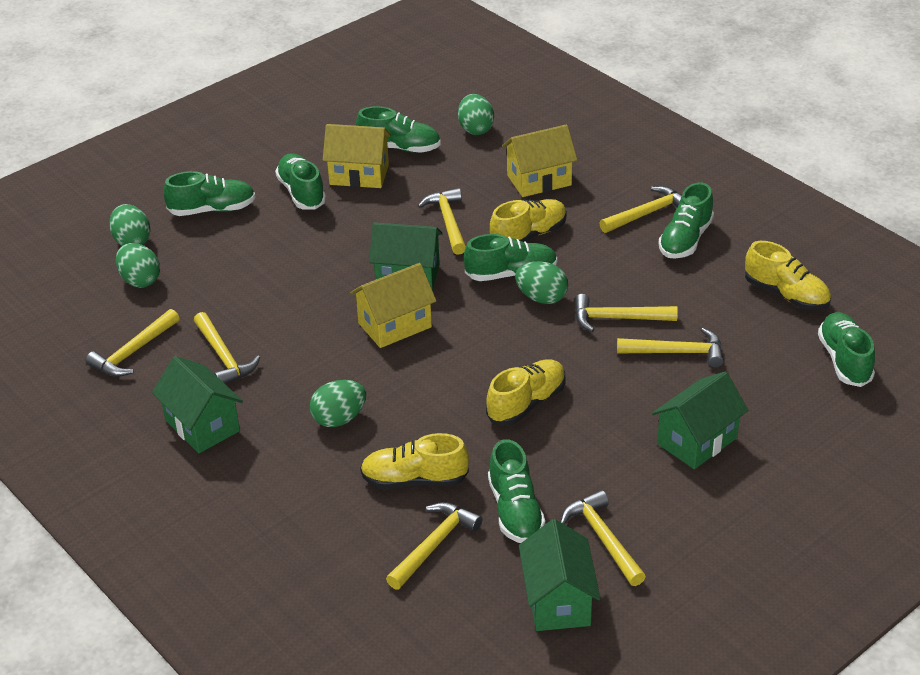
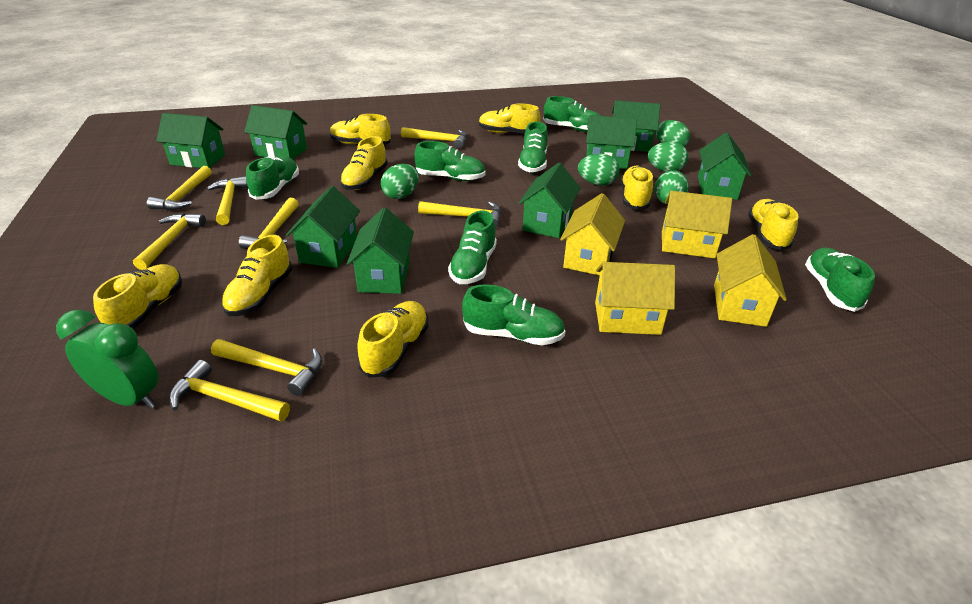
green clock: 0 -> 1
green house: 4 -> 8
yellow house: 3 -> 4
yellow shoe: 4 -> 8

